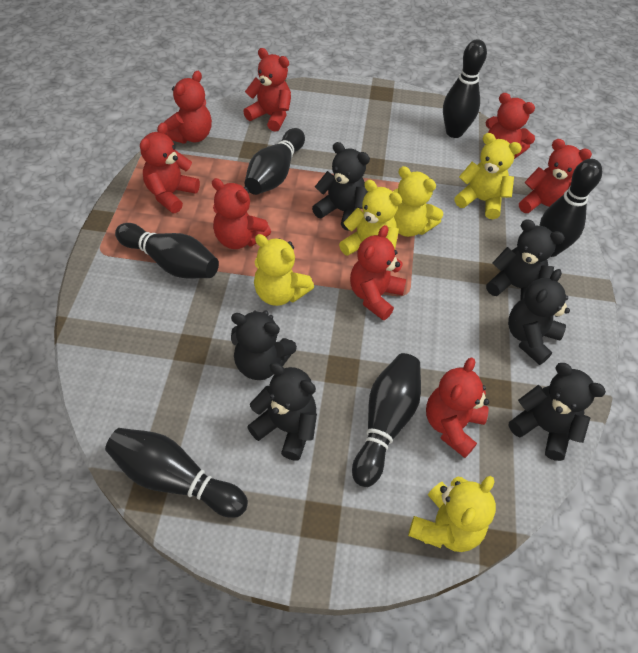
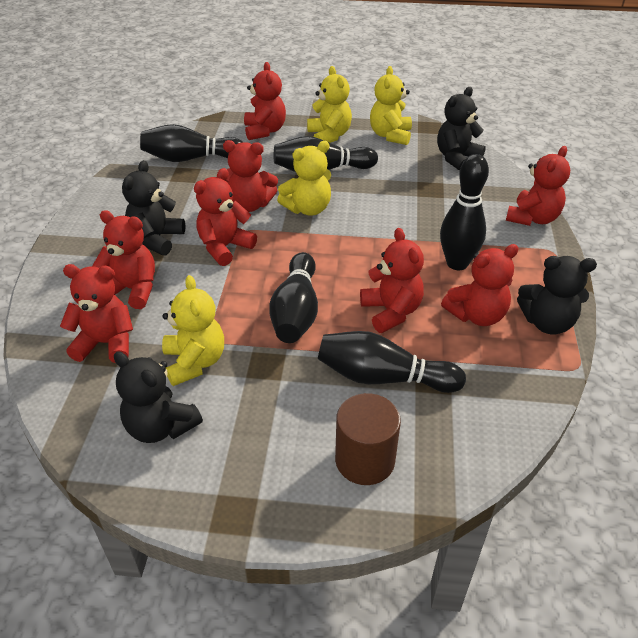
black bowling pin: 6 -> 5
black teddy bear: 6 -> 4
brown cylinder: 0 -> 1
yellow teddy bear: 5 -> 4

